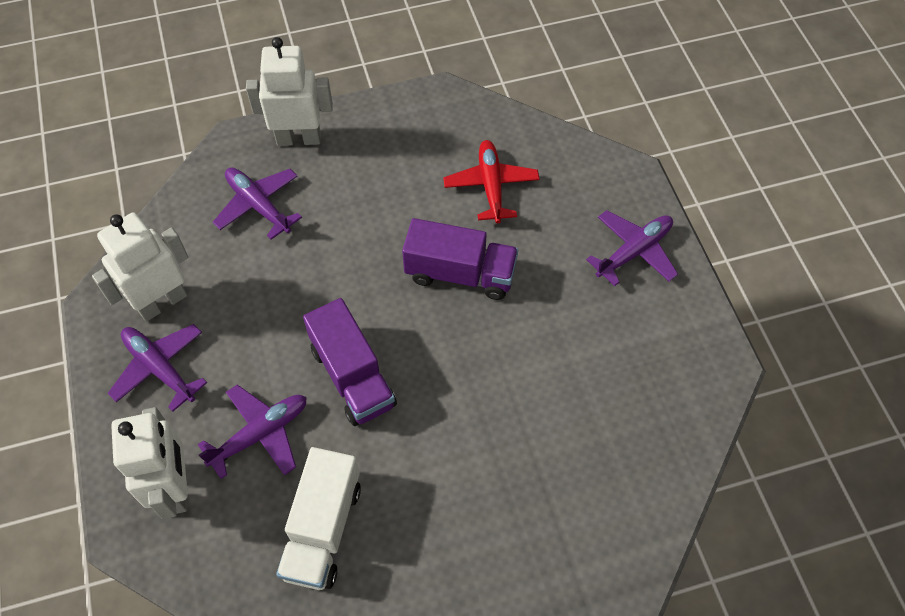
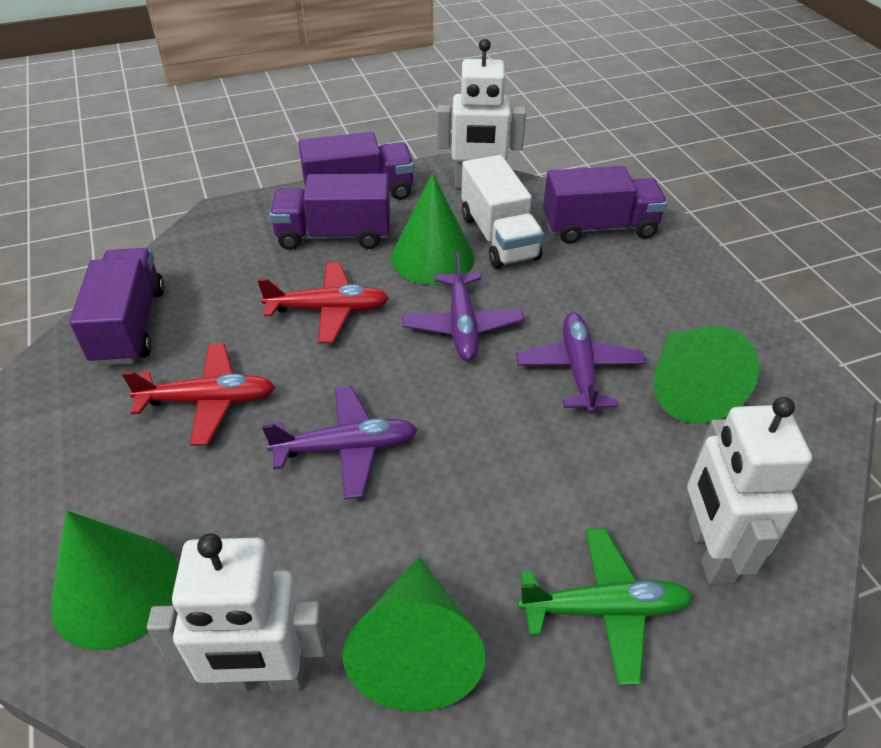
green cone: 0 -> 4
green plane: 0 -> 1
purple plane: 4 -> 3
purple truck: 2 -> 4
red plane: 1 -> 2

